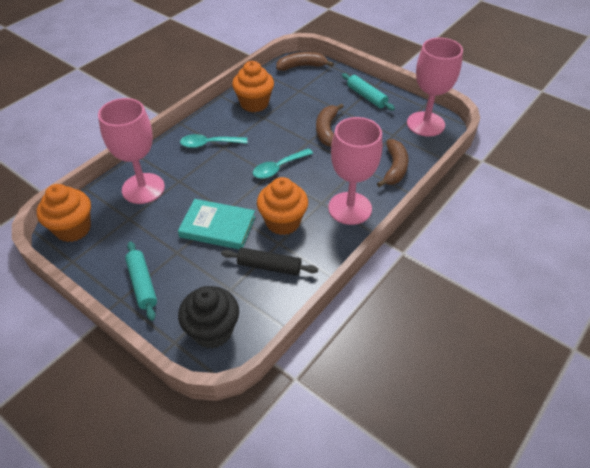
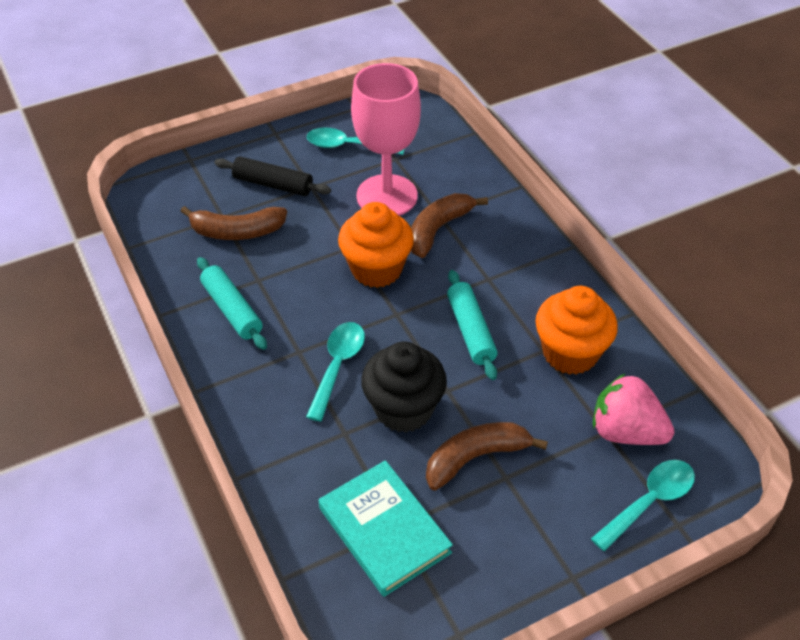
orange cupcake: 3 -> 2
pink goblet: 3 -> 1
pink strawberry: 0 -> 1
turquoise spoon: 2 -> 3

